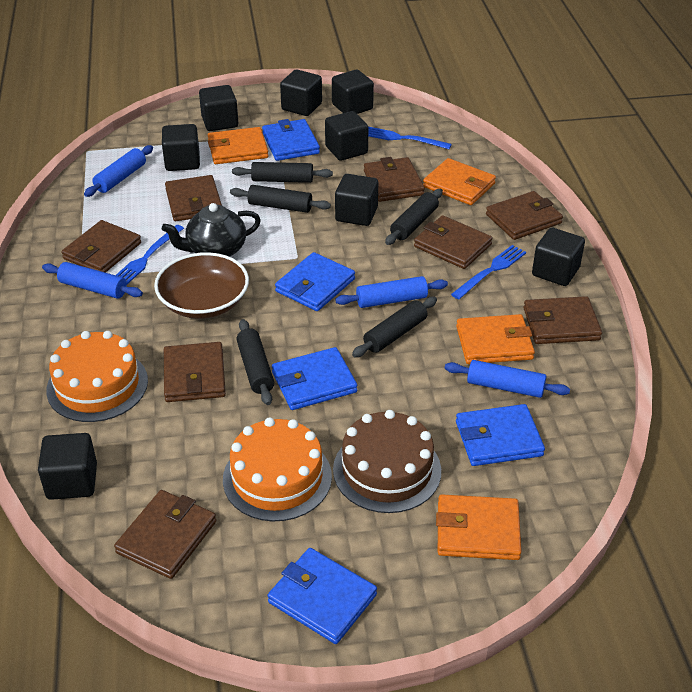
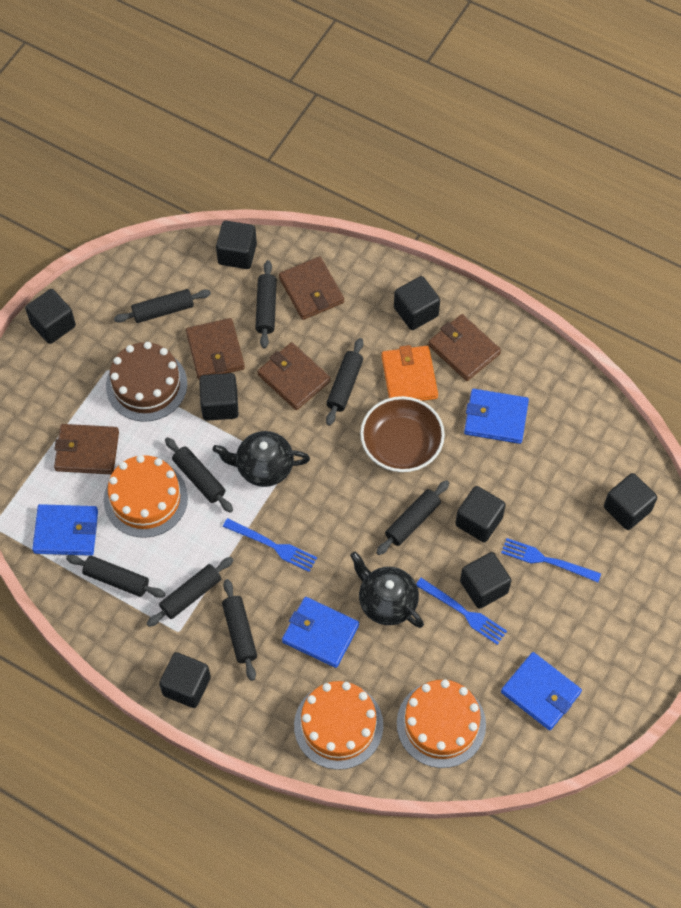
black rolling pin: 5 -> 8
black teapot: 1 -> 2
blue rolling pin: 4 -> 0
blue wallet: 5 -> 4
brown wallet: 8 -> 5
orange cake: 2 -> 3
orange wallet: 4 -> 1

